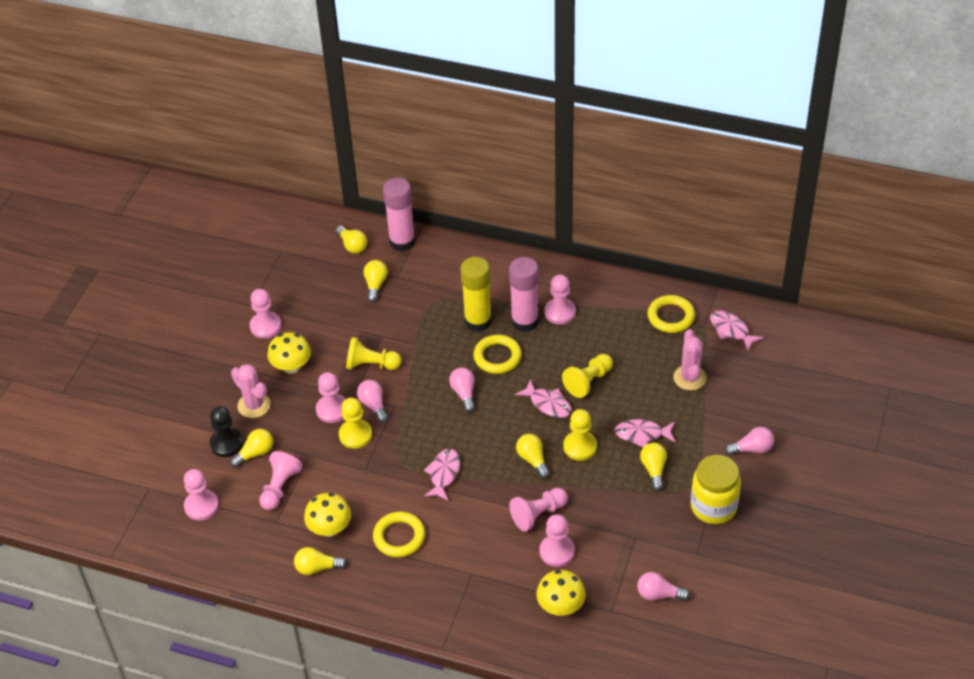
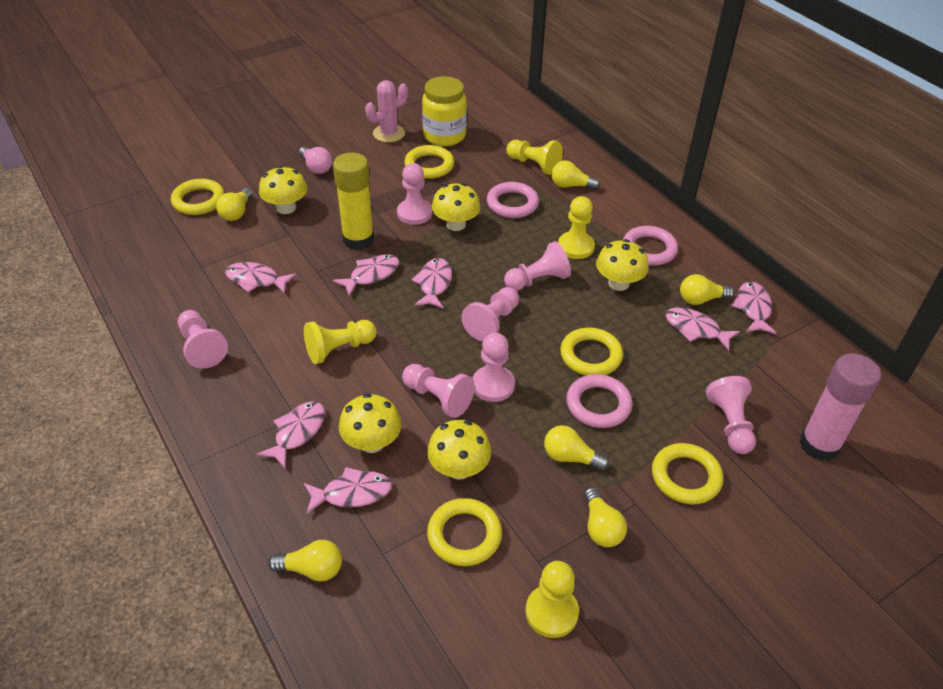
black pawn: 1 -> 0
pink cactus: 2 -> 1
pink fish: 4 -> 7
pink glue stick: 2 -> 1
pink light bulb: 4 -> 1
pink ring: 0 -> 3
yellow mushroom: 3 -> 5
yellow ring: 3 -> 5

